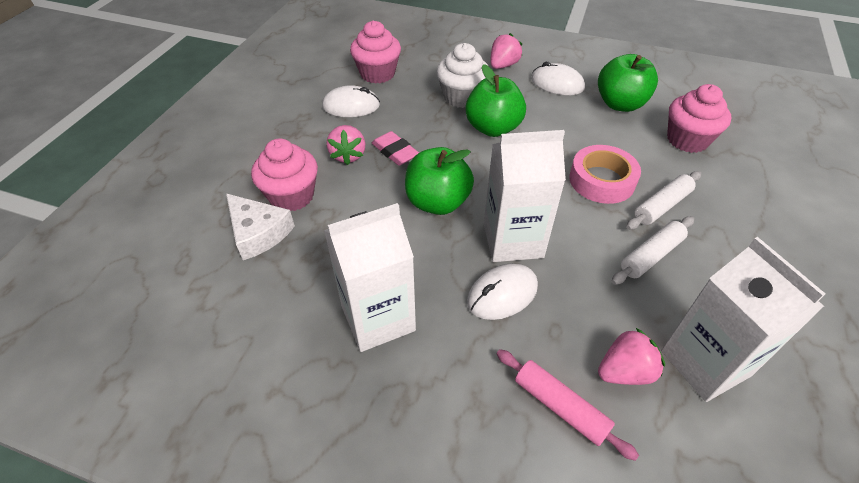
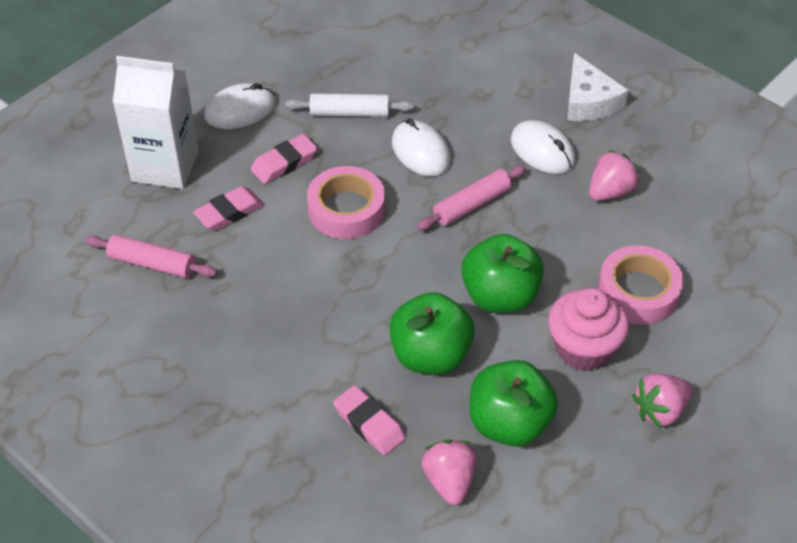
pink cupcake: 3 -> 1
pink eraser: 1 -> 3
pink rolling pin: 1 -> 2
pink tape: 1 -> 2
white carton: 3 -> 1
white cupcake: 1 -> 0
white rolling pin: 2 -> 1

